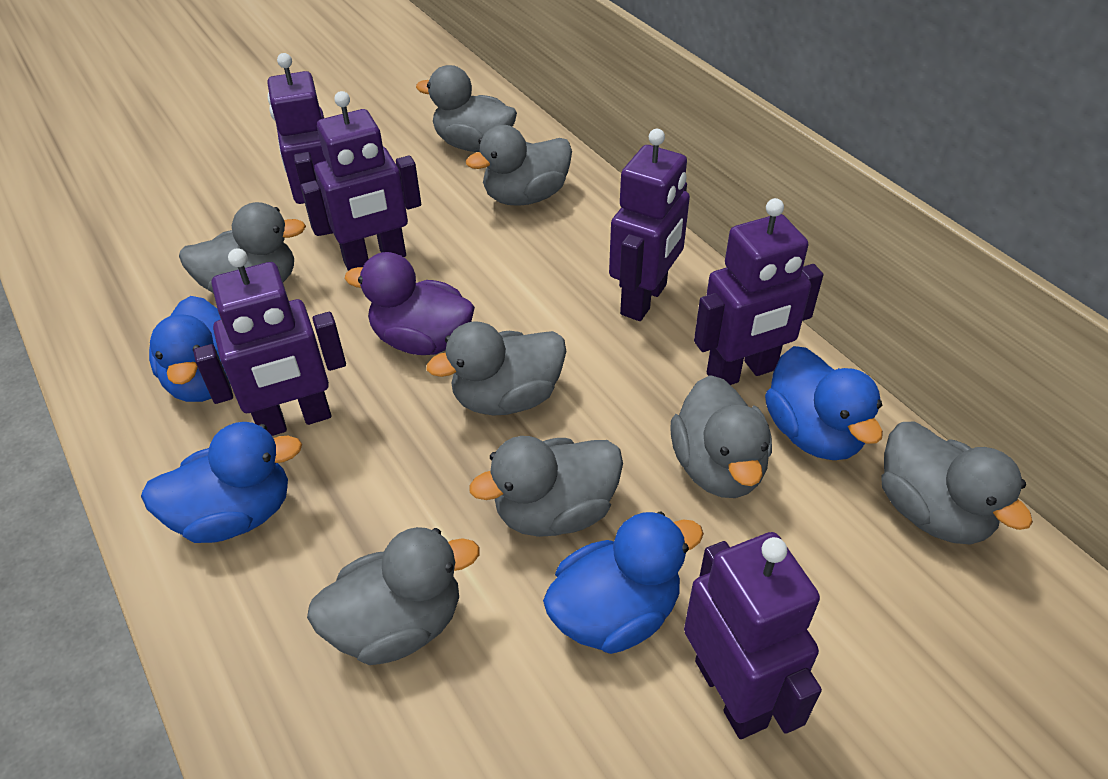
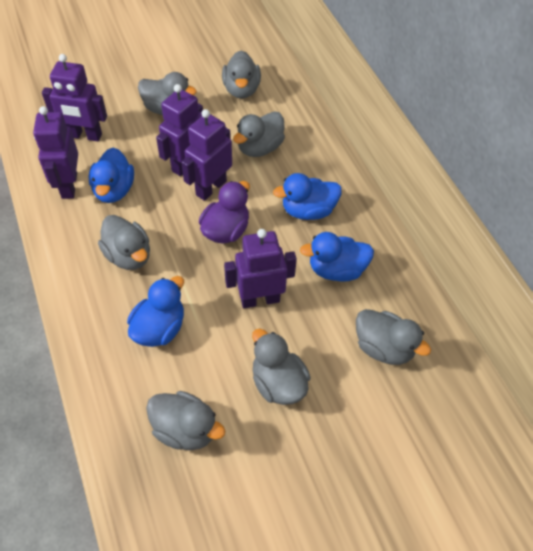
grey duck: 8 -> 7
purple robot: 6 -> 5

